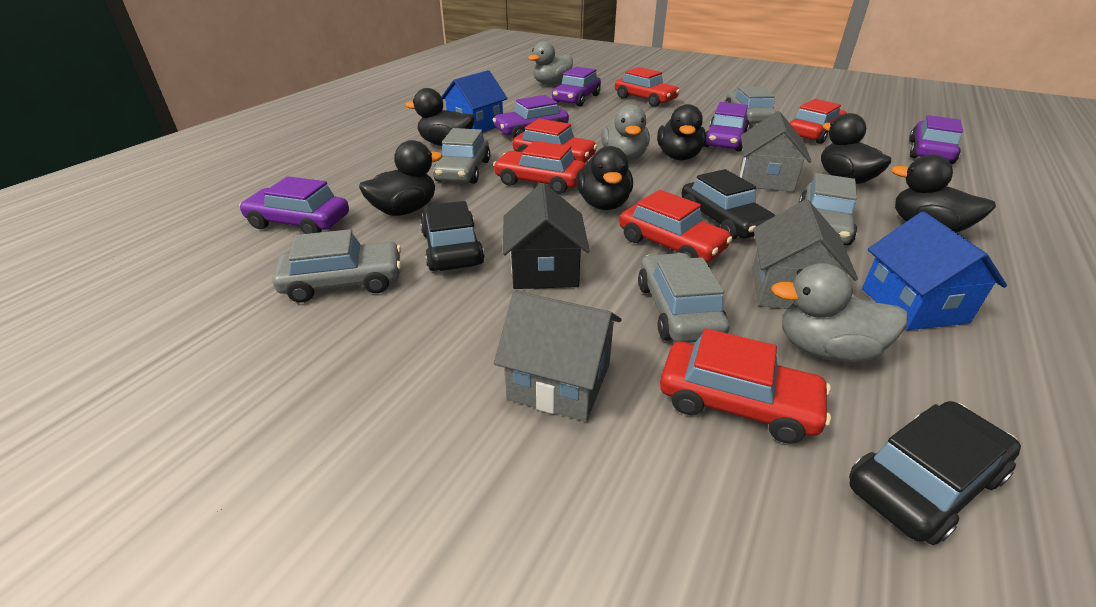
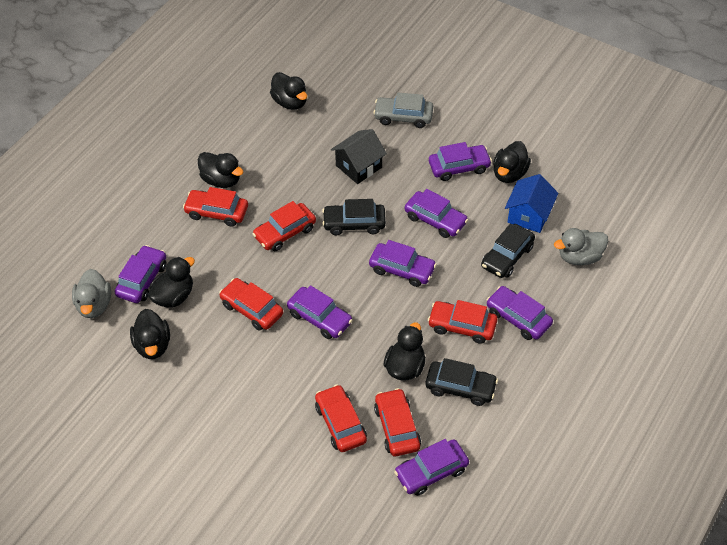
blue house: 2 -> 1
grey car: 5 -> 1
grey duck: 3 -> 2
grey house: 3 -> 0
purple car: 5 -> 7

